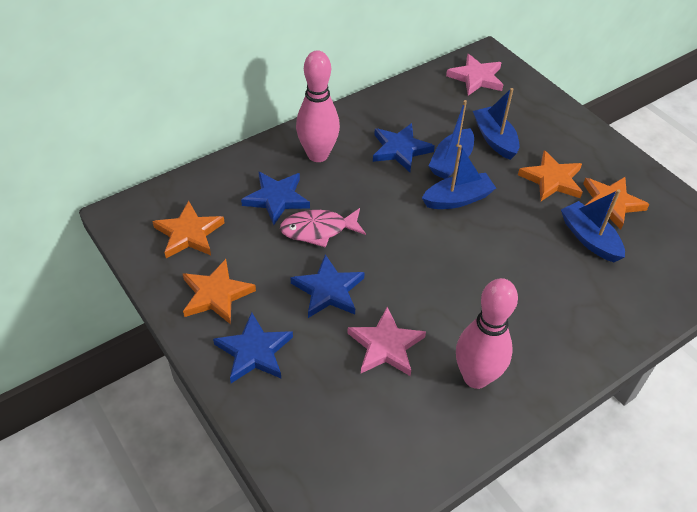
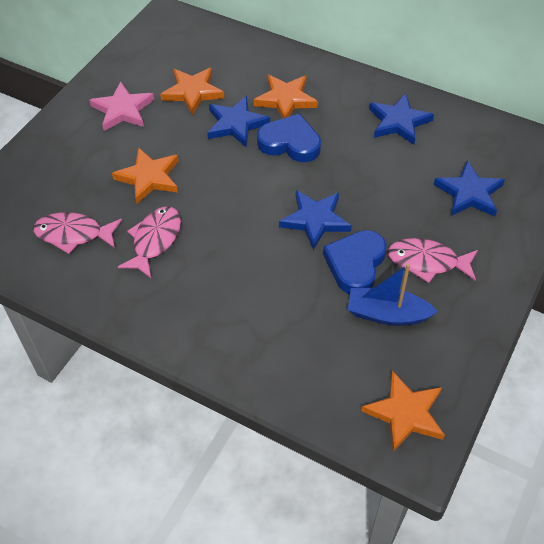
blue boat: 4 -> 1
blue heart: 0 -> 2
pink bowling pin: 2 -> 0
pink fish: 1 -> 3
pink star: 2 -> 1

